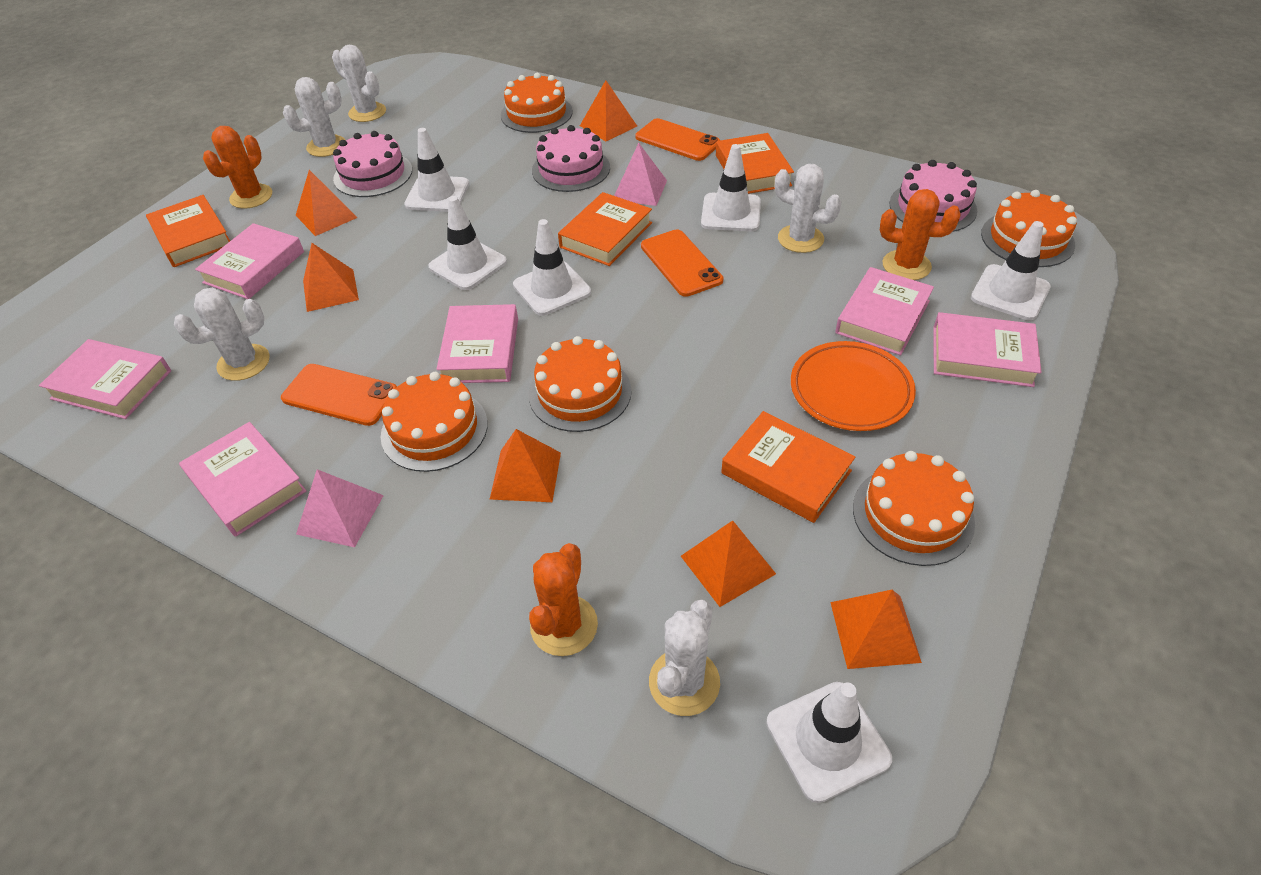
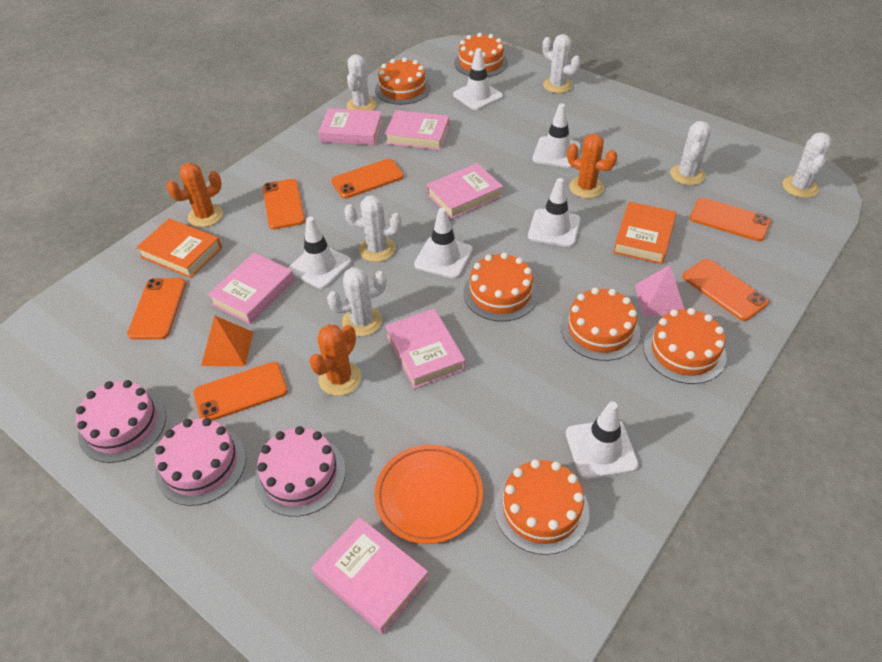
orange book: 4 -> 2
orange cake: 5 -> 6
orange phone: 3 -> 6
orange pyramid: 6 -> 1
pink pyramid: 2 -> 1
white cactus: 5 -> 6

